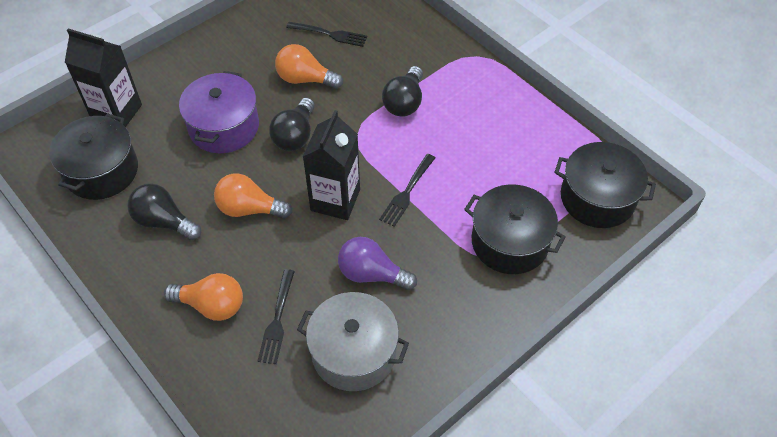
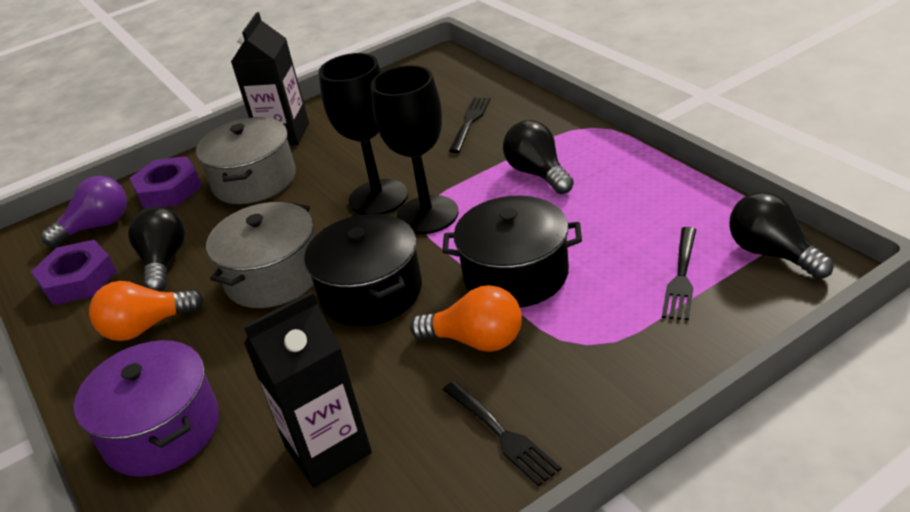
black goblet: 0 -> 2
black pot: 3 -> 2
grey pot: 1 -> 2
orange light bulb: 3 -> 2
purple nut: 0 -> 2

